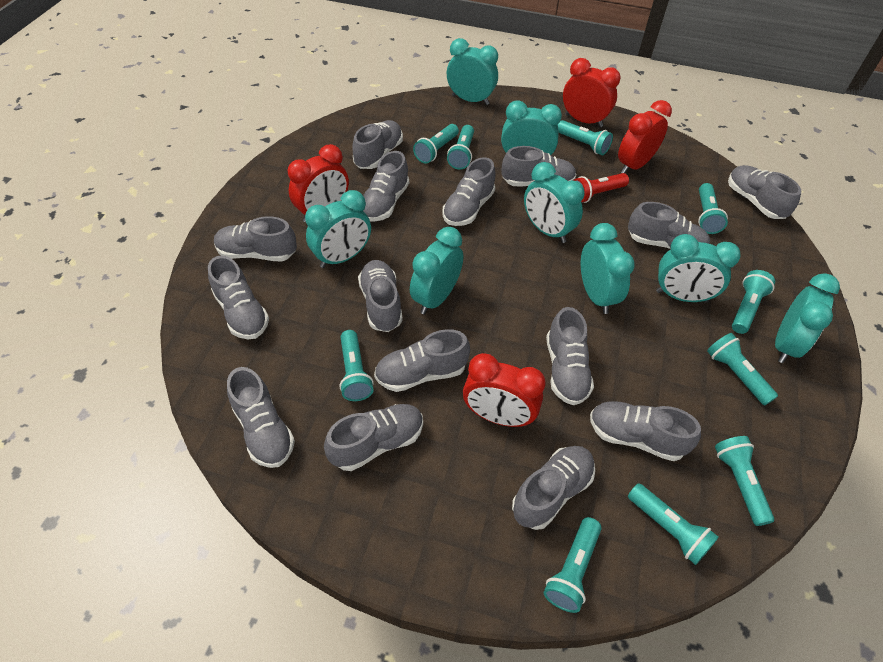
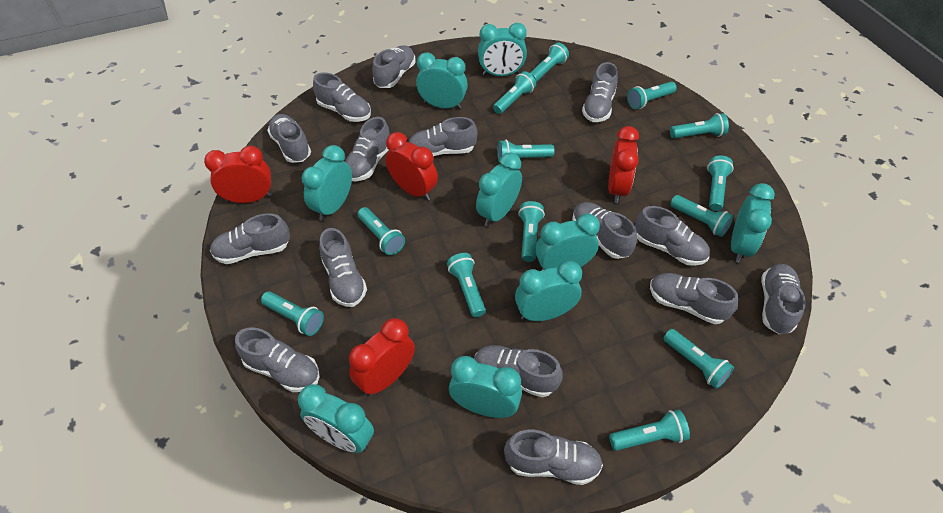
red flashlight: 1 -> 0
turquoise clock: 8 -> 9
turquoise flashlight: 10 -> 13

